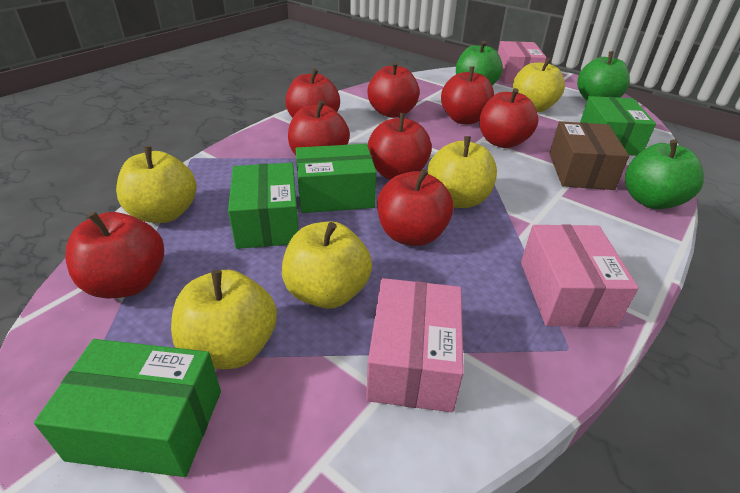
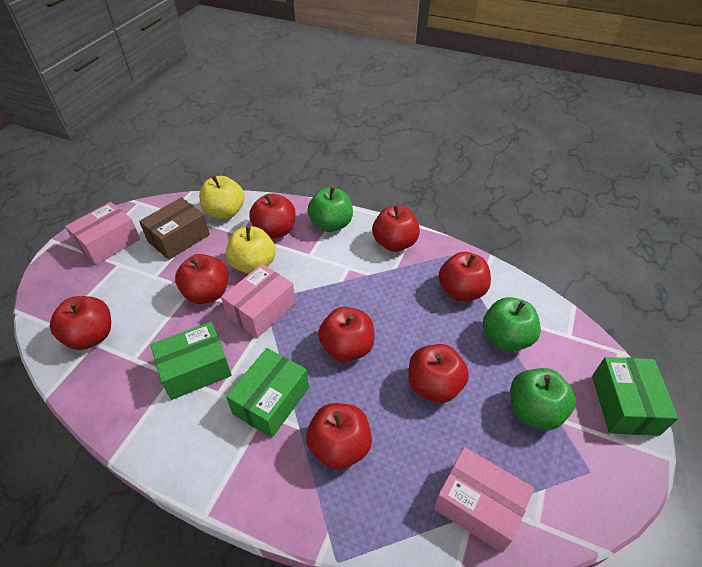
green box: 4 -> 3
yellow apple: 5 -> 2

